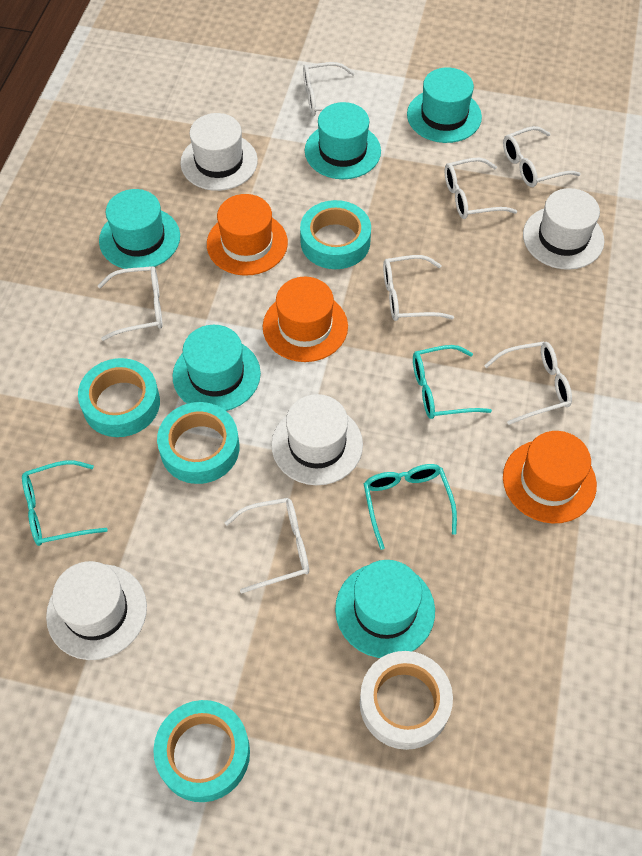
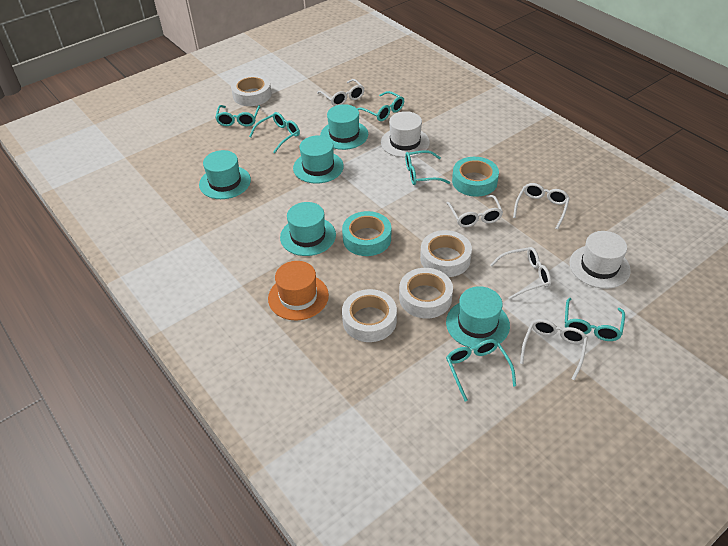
orange hat: 3 -> 1
turquoise glasses: 3 -> 6
turquoise tape: 4 -> 2
white glasses: 7 -> 5
white hat: 4 -> 2
white tape: 1 -> 4

